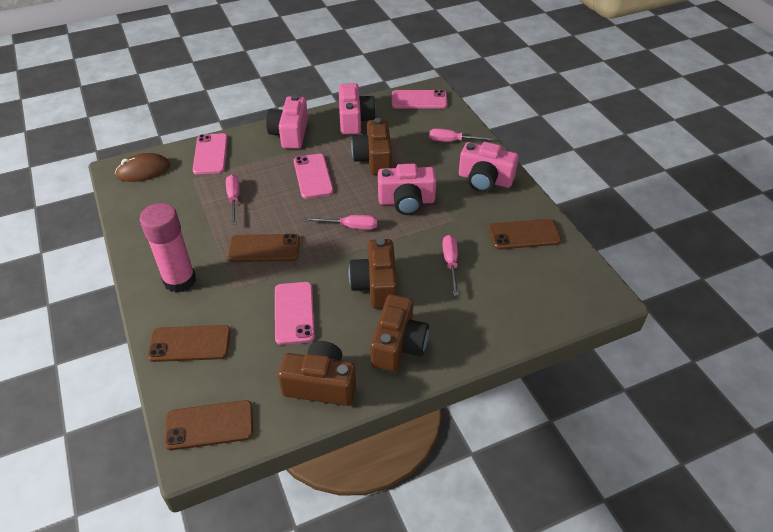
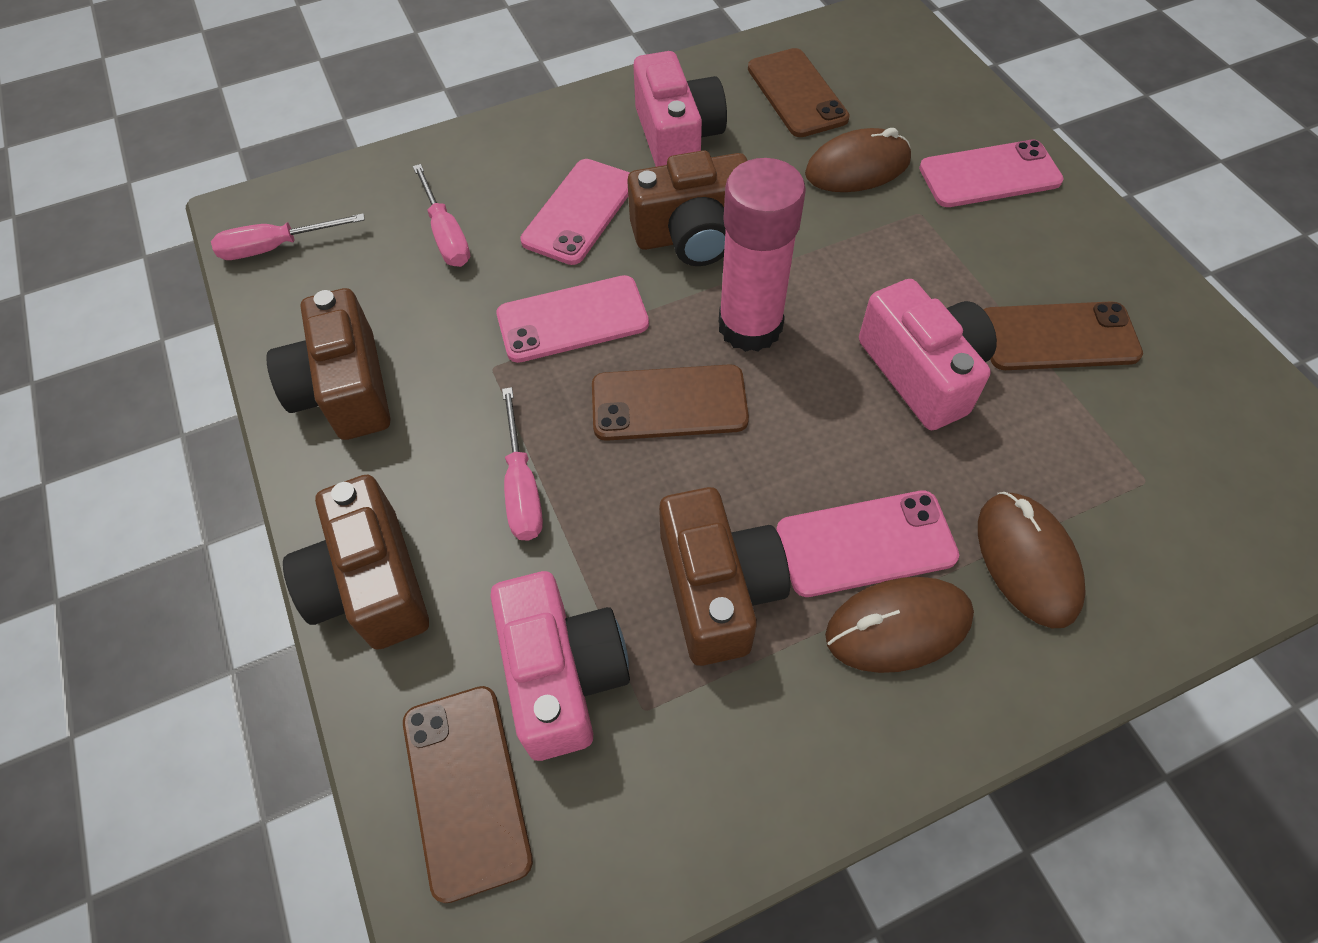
brown mouse: 1 -> 3
pink camera: 4 -> 3
pink screwdriver: 4 -> 3

